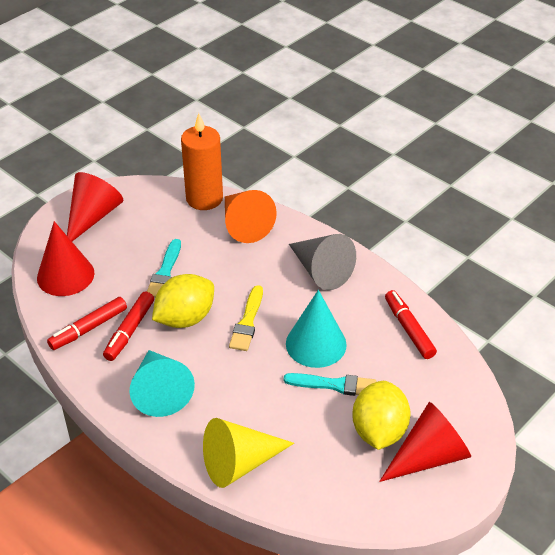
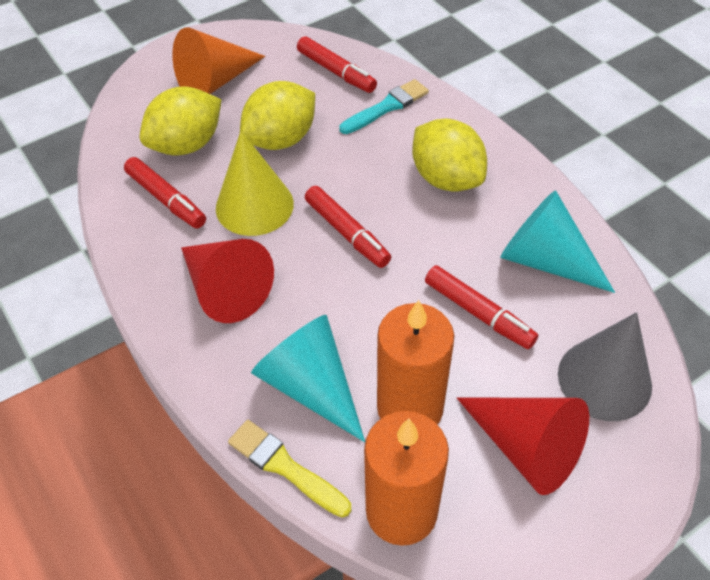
orange candle: 1 -> 2
red cone: 3 -> 2
red marker: 3 -> 4
turquoise brush: 2 -> 1
yellow lemon: 2 -> 3

